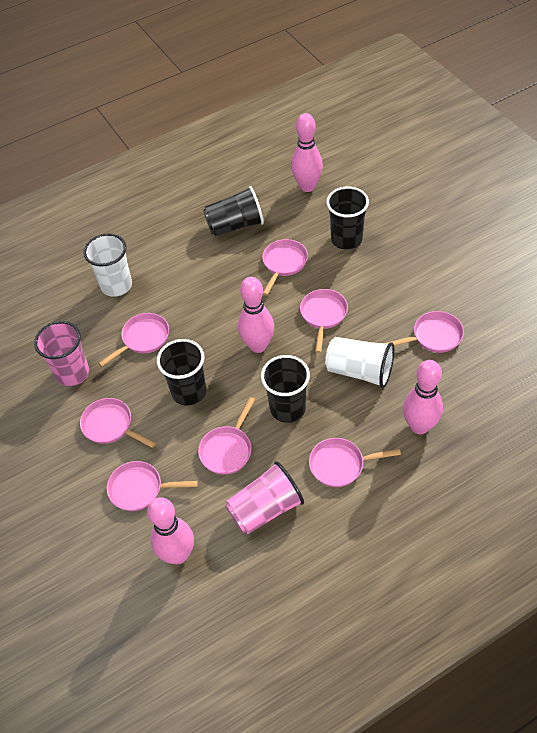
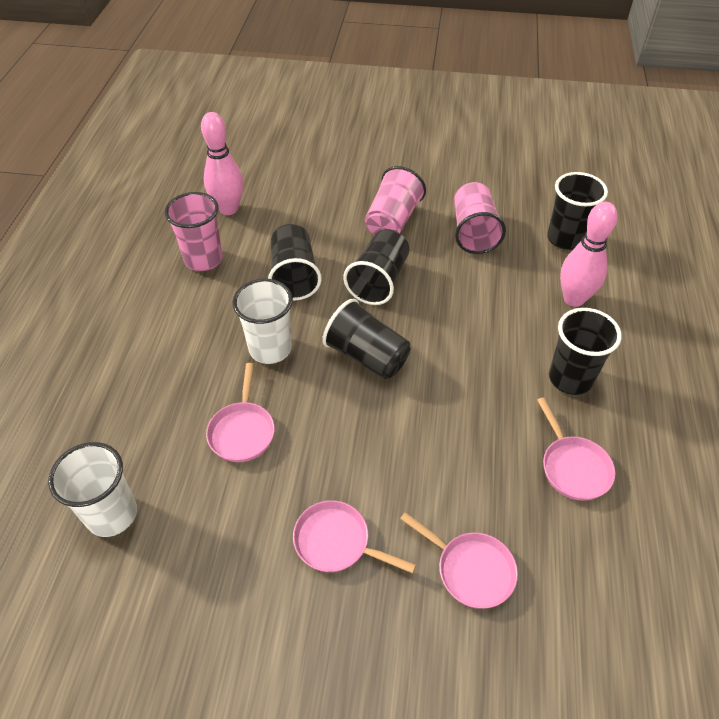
black cup: 4 -> 5
pink bowling pin: 4 -> 2
pink cup: 2 -> 3
pink pan: 8 -> 4

